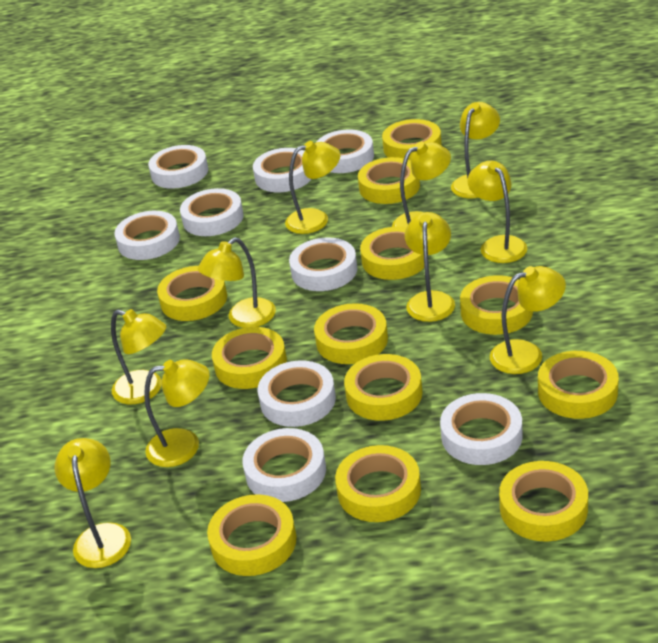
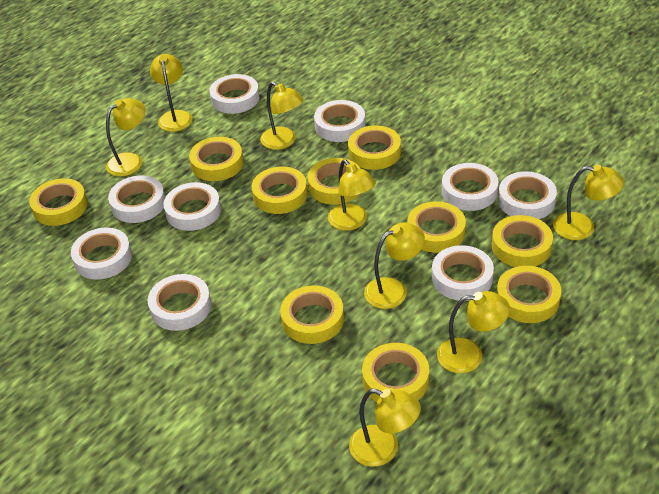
yellow lamp: 10 -> 8
yellow tape: 12 -> 10

